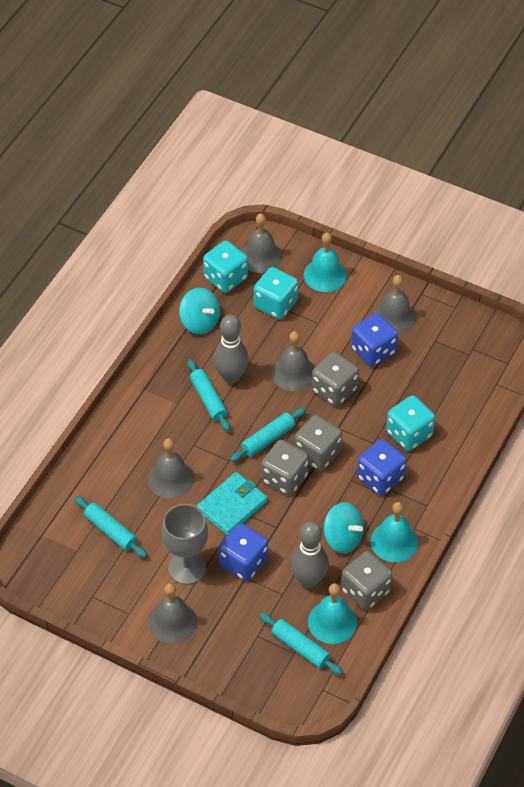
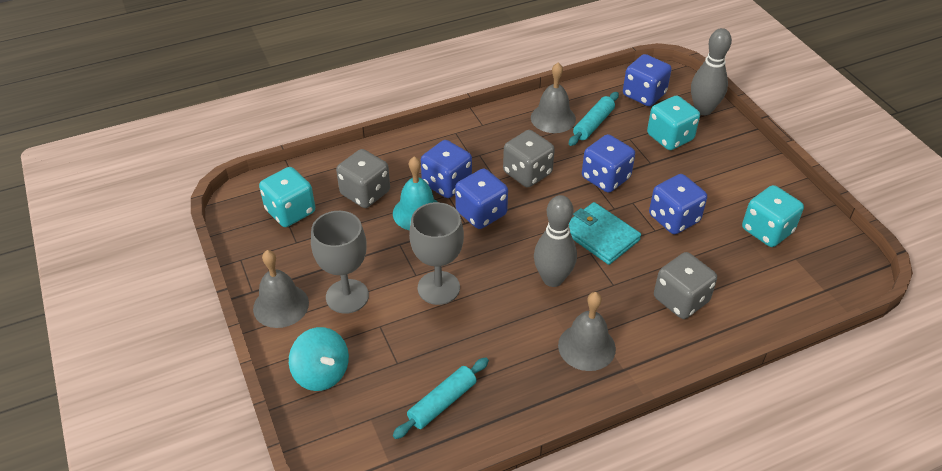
blue dice: 3 -> 5
grey bell: 5 -> 3
grey dice: 4 -> 3
grey goblet: 1 -> 2
turquoise bell: 3 -> 1
turquoise rolling pin: 4 -> 2
turquoise spinning top: 2 -> 1

